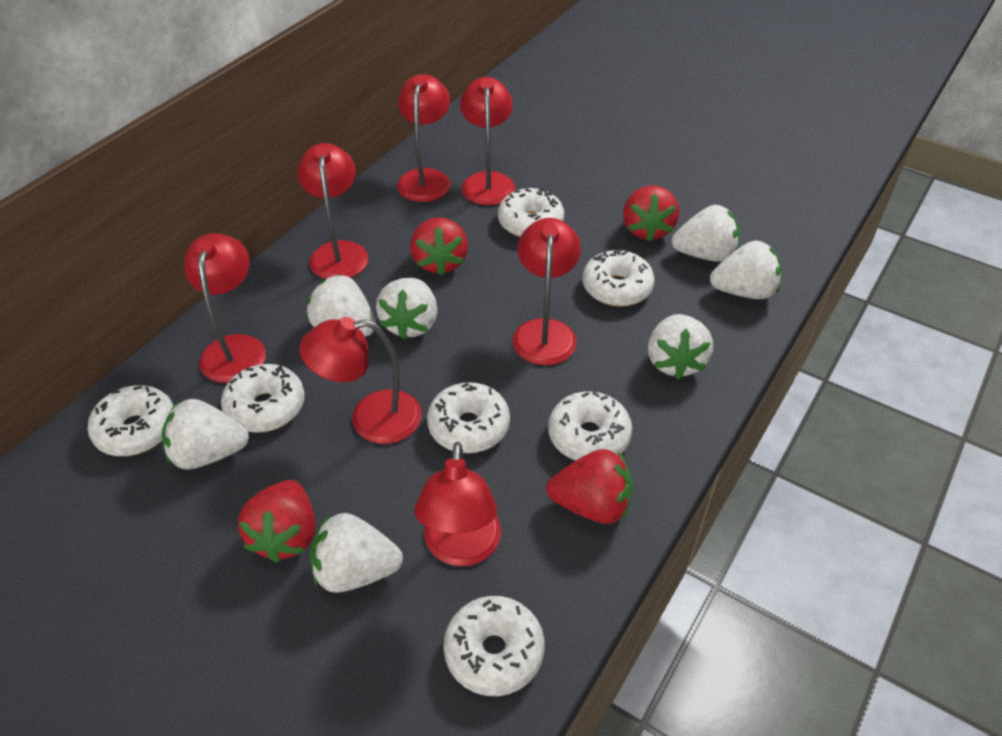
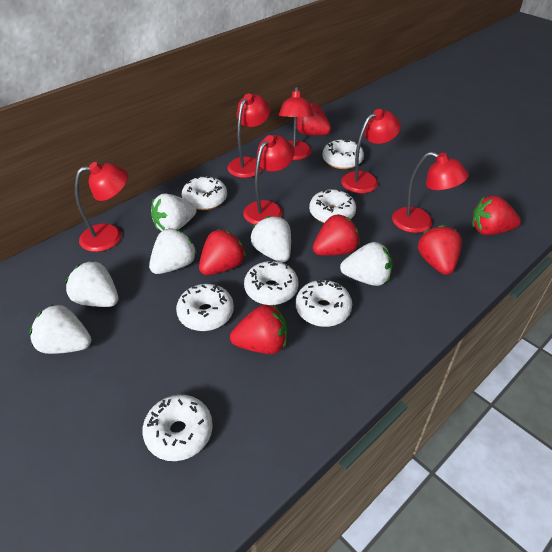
red lamp: 7 -> 6
red strawberry: 4 -> 6
white strawberry: 7 -> 6

